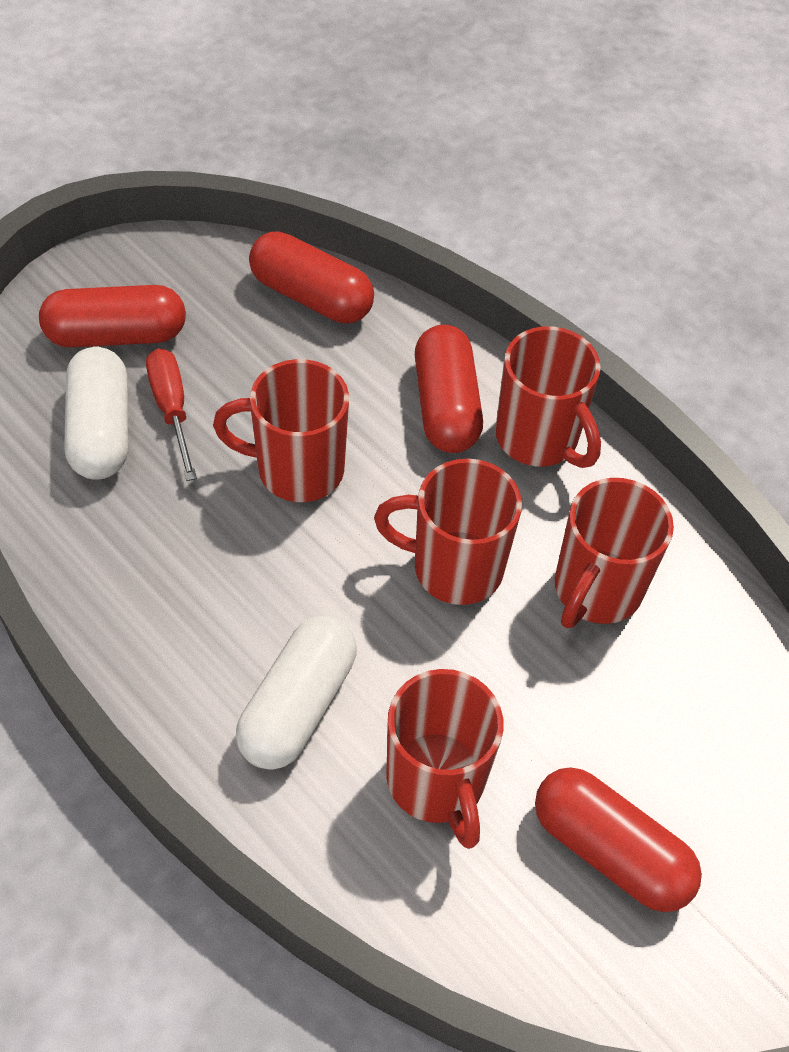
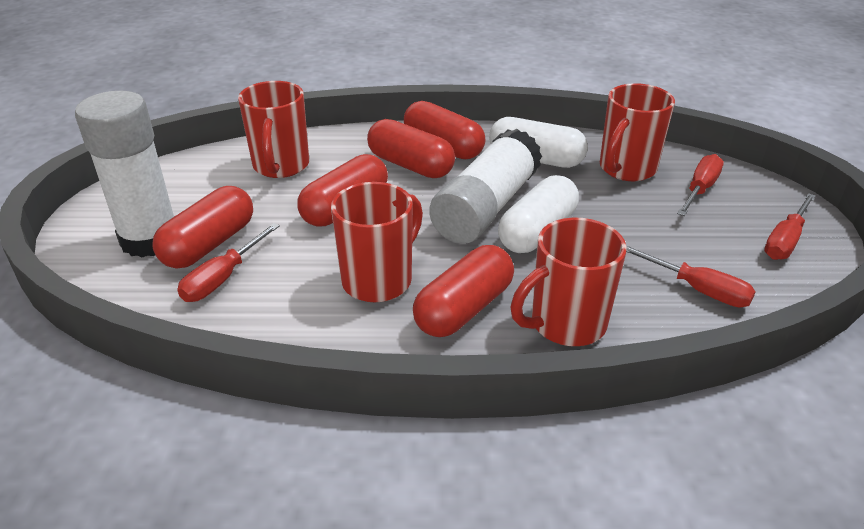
red capsule: 4 -> 5
red mug: 5 -> 4
red screwdriver: 1 -> 4
white glue stick: 0 -> 2

